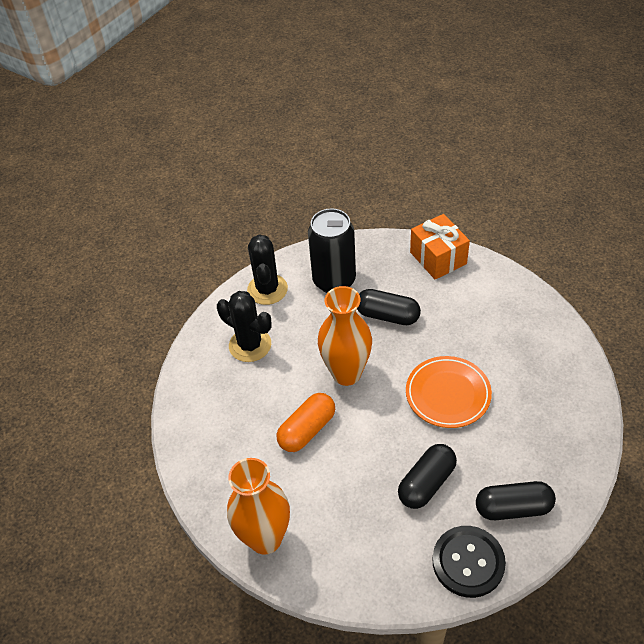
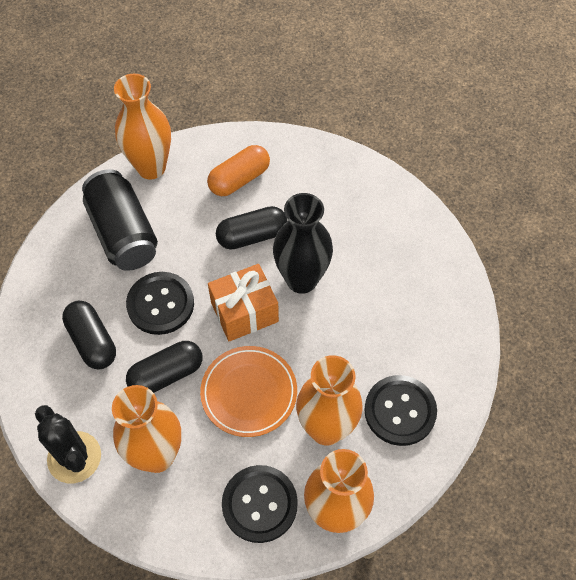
black button: 1 -> 3
black cactus: 2 -> 1
black vase: 0 -> 1
orange vase: 2 -> 4

